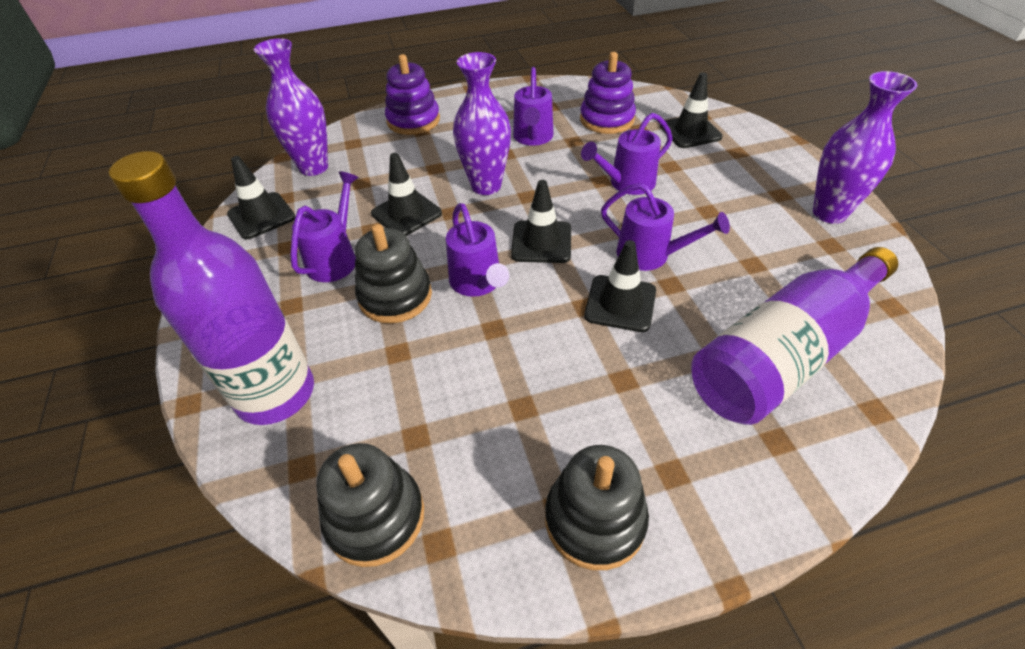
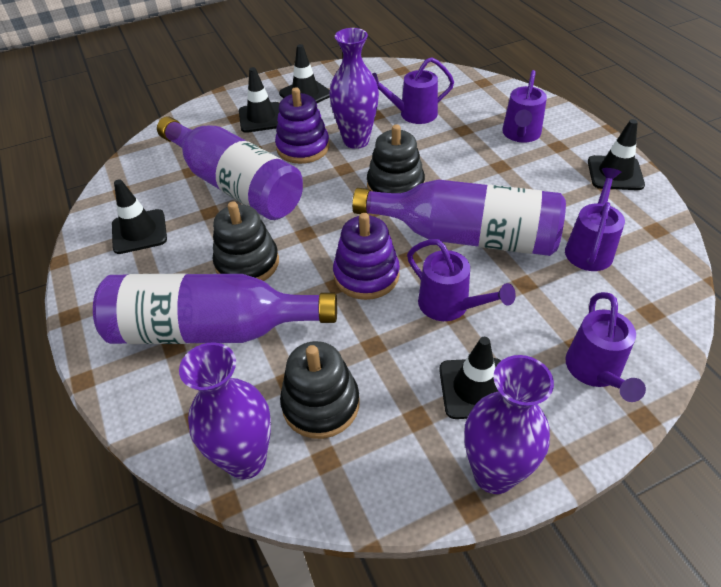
purple bottle: 2 -> 3

